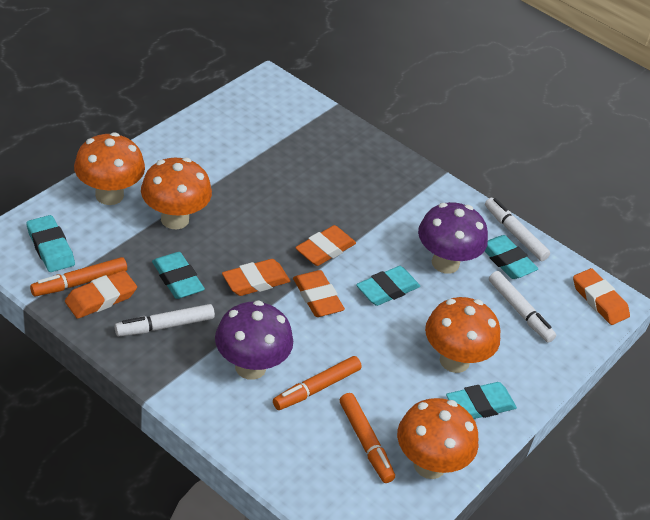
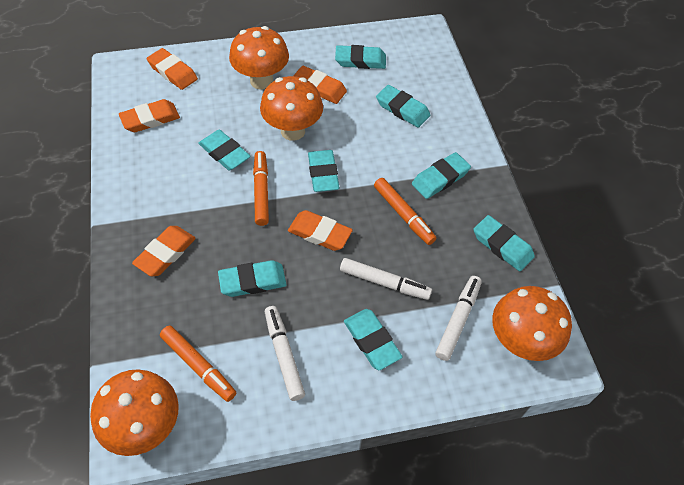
purple mushroom: 2 -> 0
turquoise eraser: 5 -> 8

